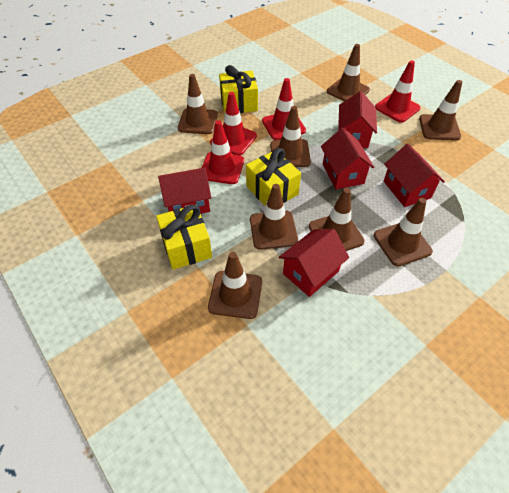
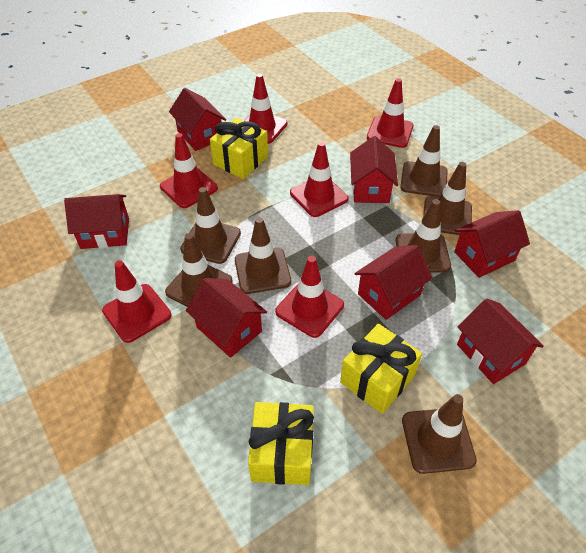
brown traffic cone: 8 -> 7
red house: 5 -> 7
red traffic cone: 4 -> 6

